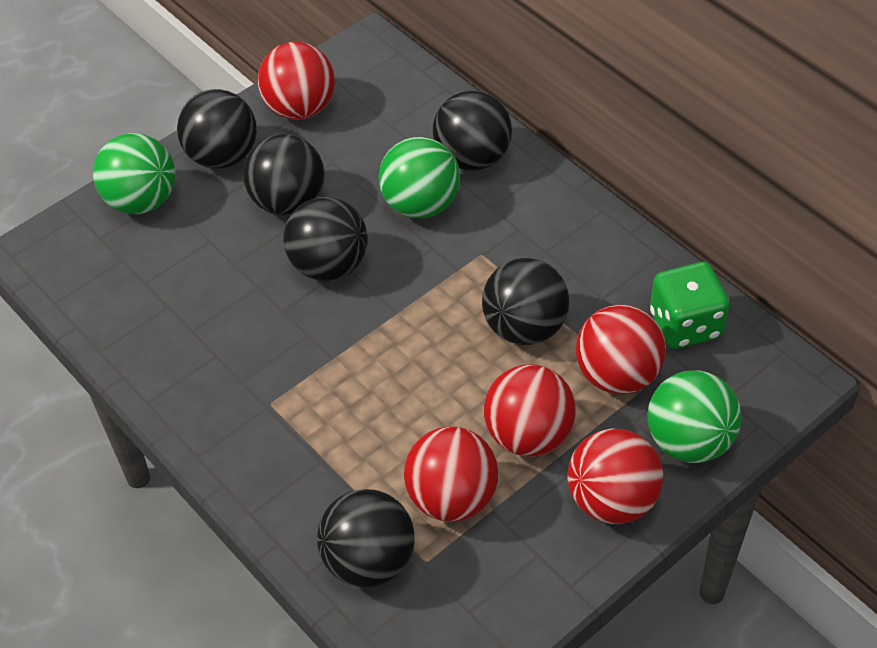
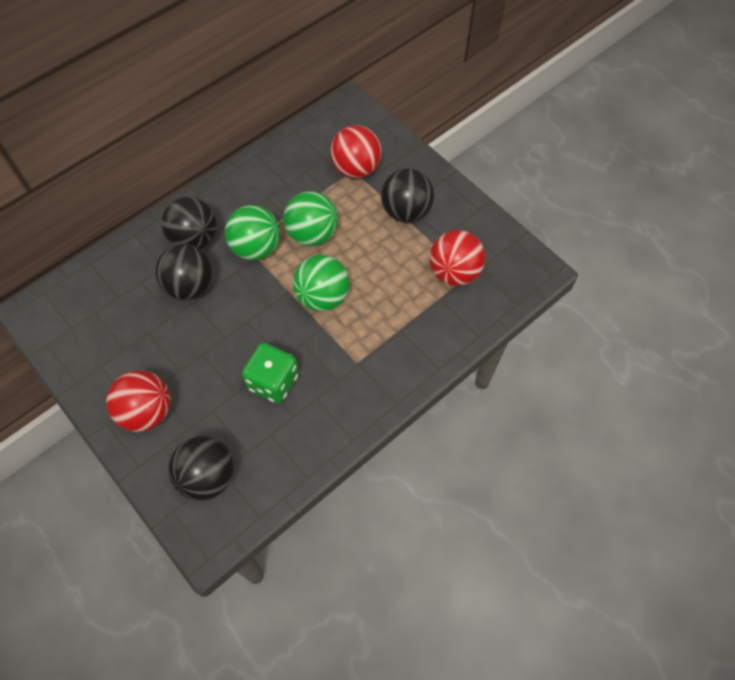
black ball: 6 -> 4
red ball: 5 -> 3

